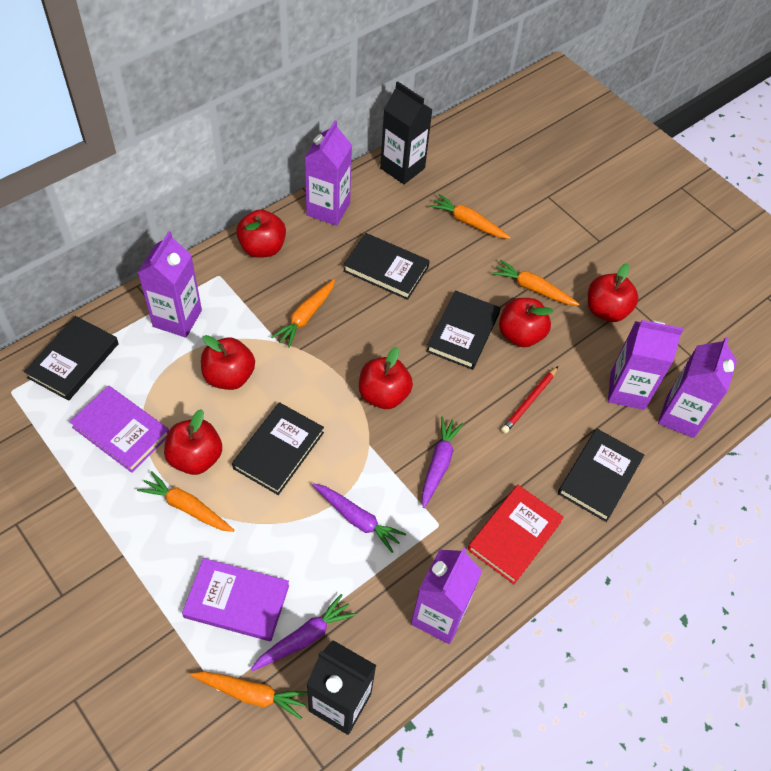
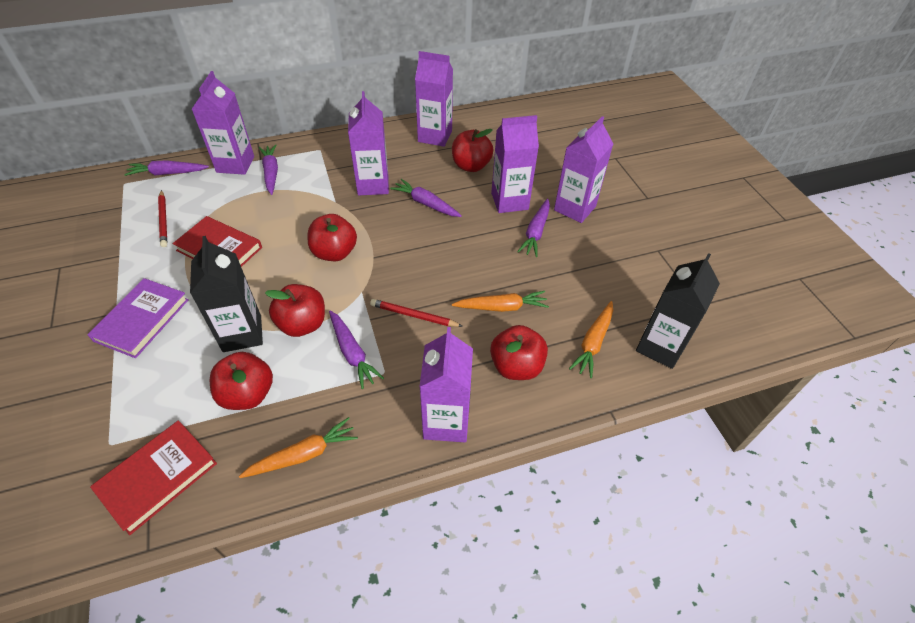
black book: 5 -> 0
orange carrot: 5 -> 3
purple book: 2 -> 1
purple carrot: 3 -> 5
purple carton: 5 -> 6
red apple: 6 -> 5
red book: 1 -> 2
red pencil: 1 -> 2

